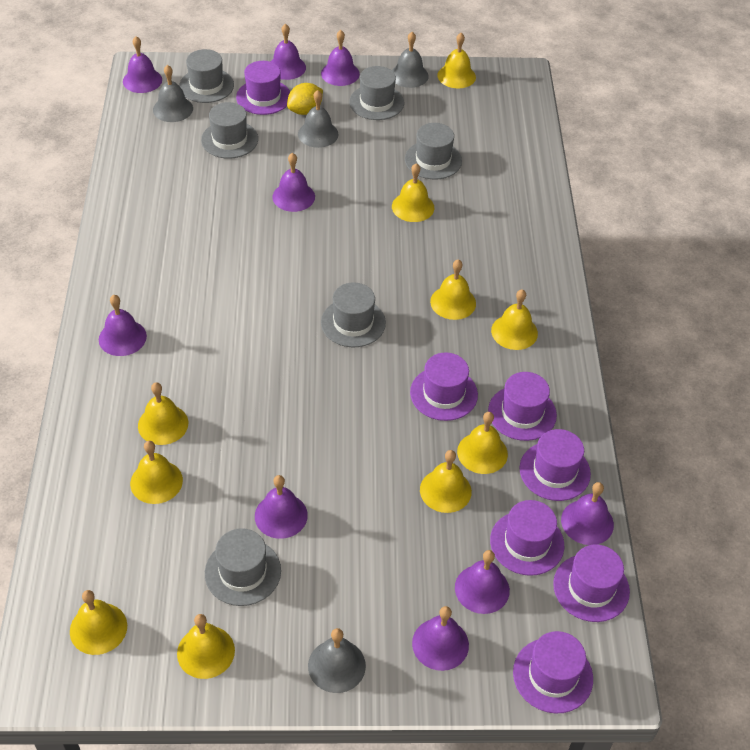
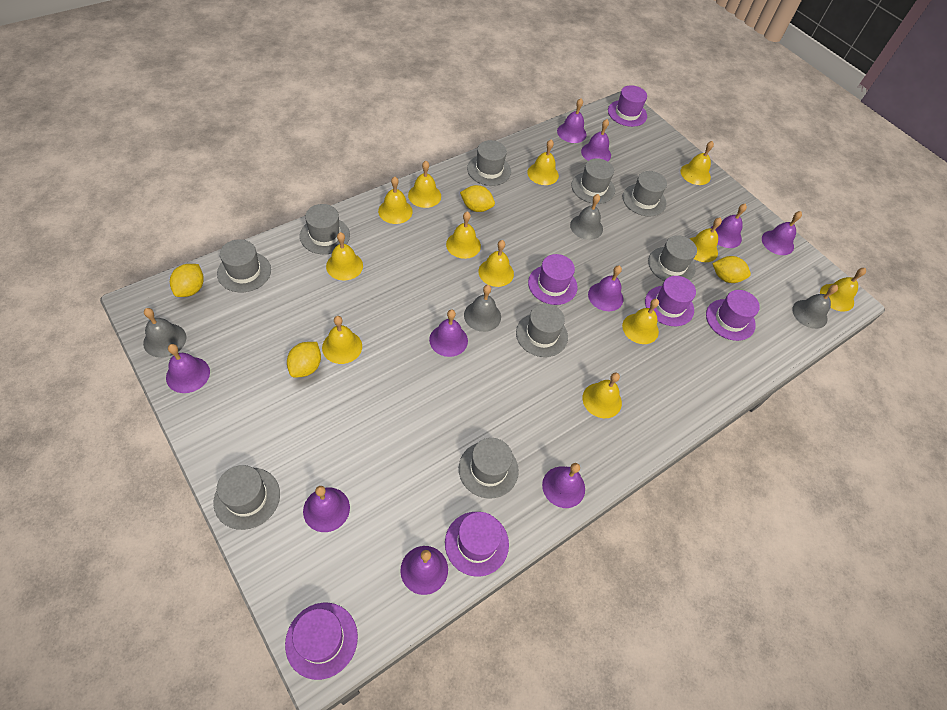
grey hat: 6 -> 9
purple bell: 9 -> 10
purple hat: 7 -> 6
yellow bell: 10 -> 12
yellow lemon: 1 -> 4

